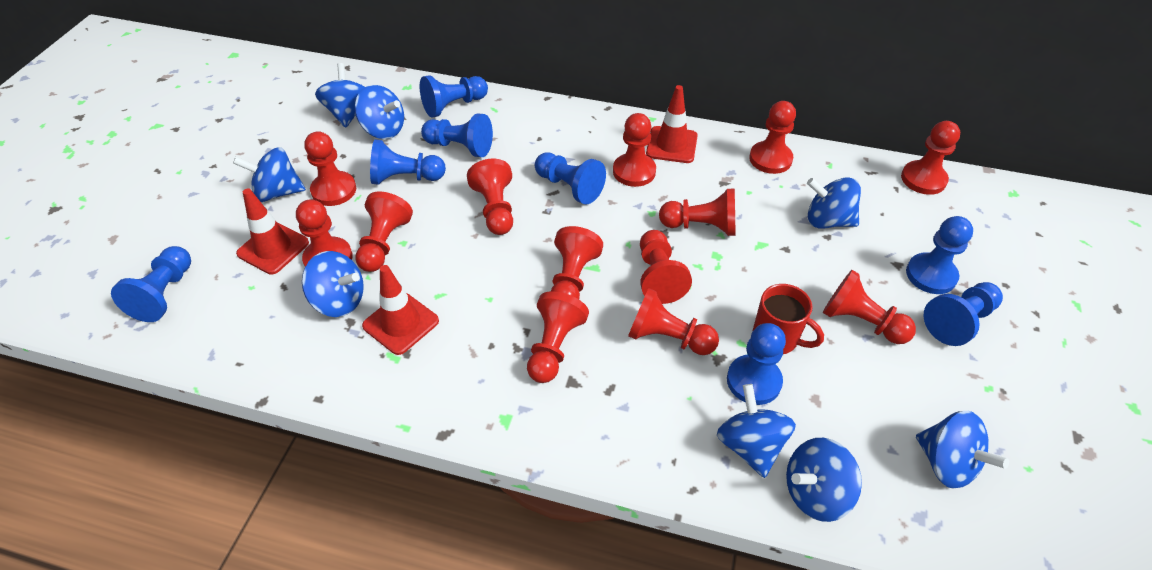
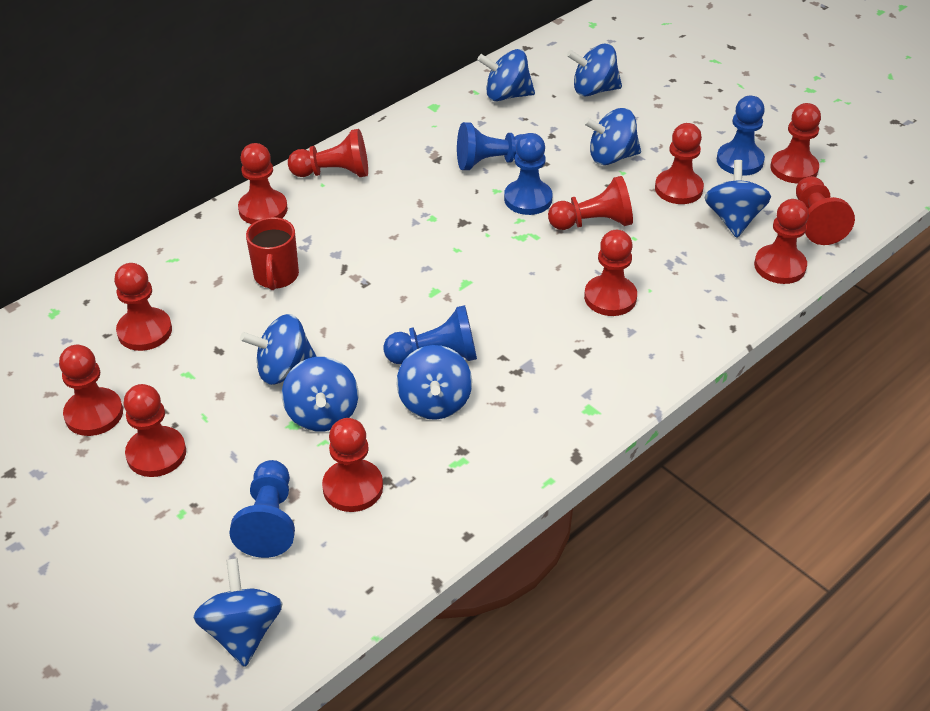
blue pawn: 8 -> 5
red pawn: 13 -> 12
red traffic cone: 3 -> 0

